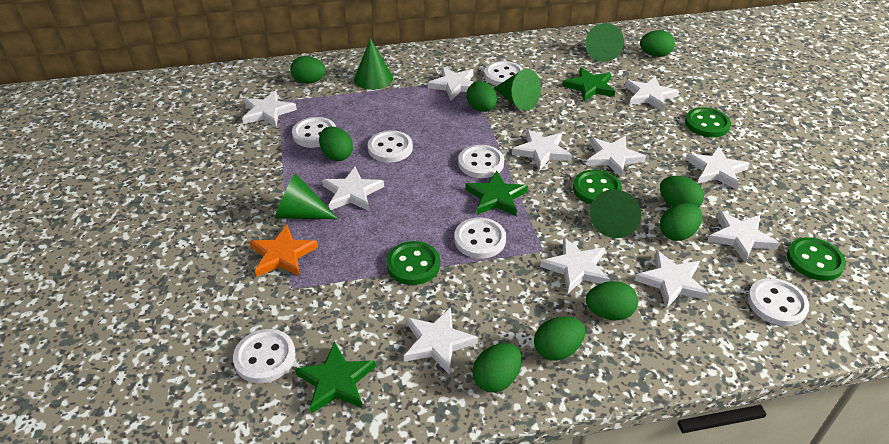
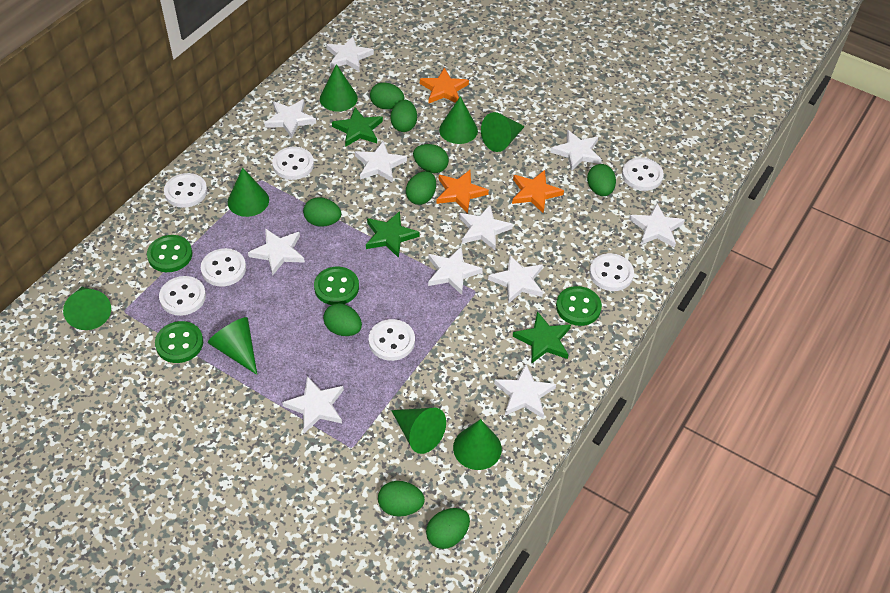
green cone: 5 -> 8
orange star: 1 -> 3

